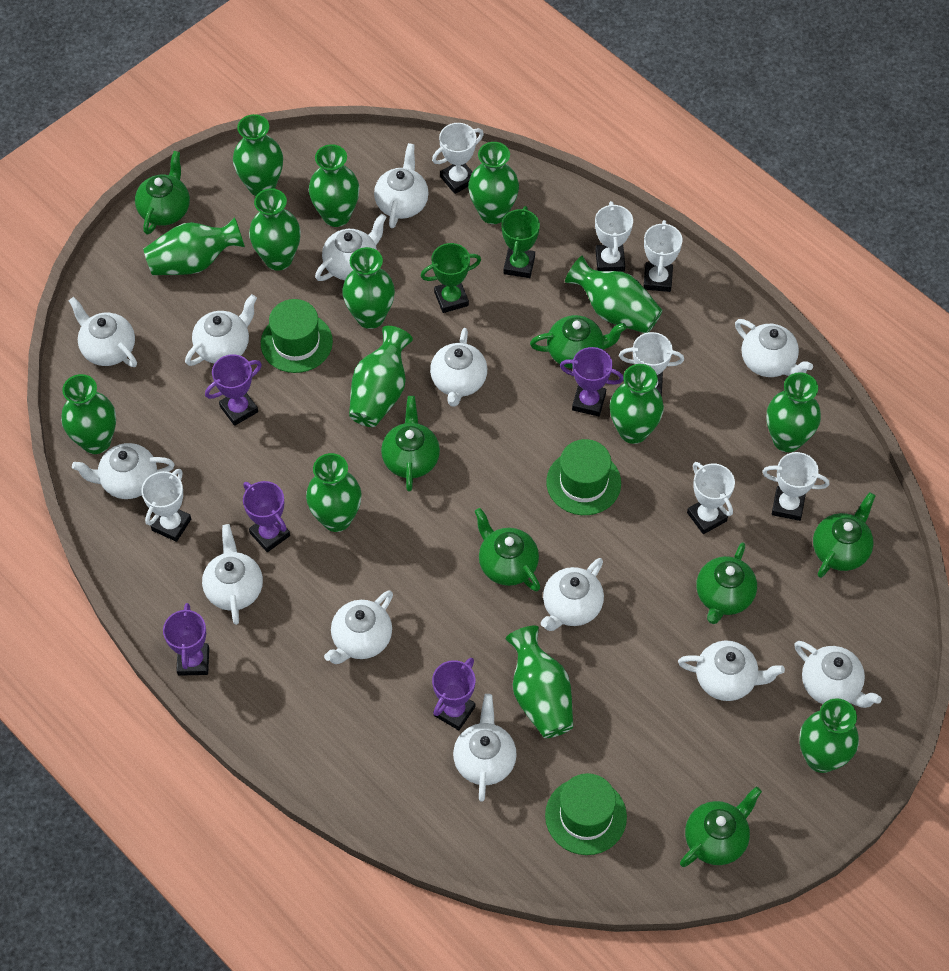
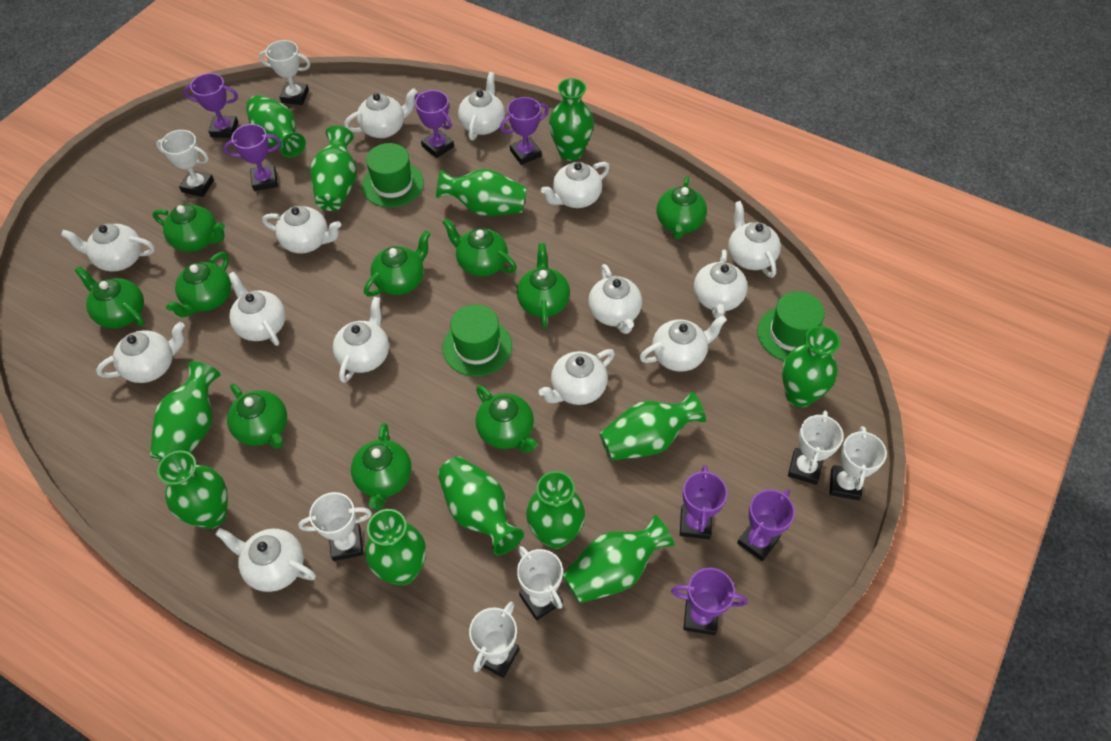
green teapot: 7 -> 10
green trophy: 2 -> 0
green vase: 14 -> 12
purple trophy: 5 -> 7
white teapot: 13 -> 14

